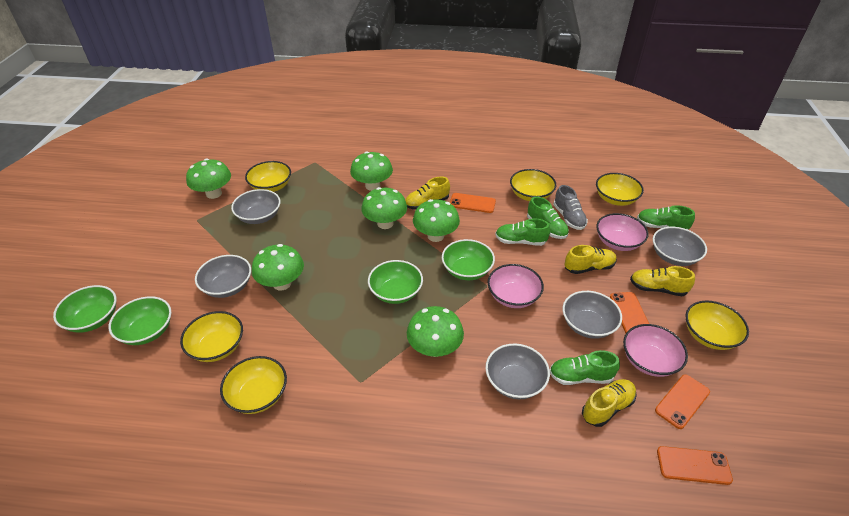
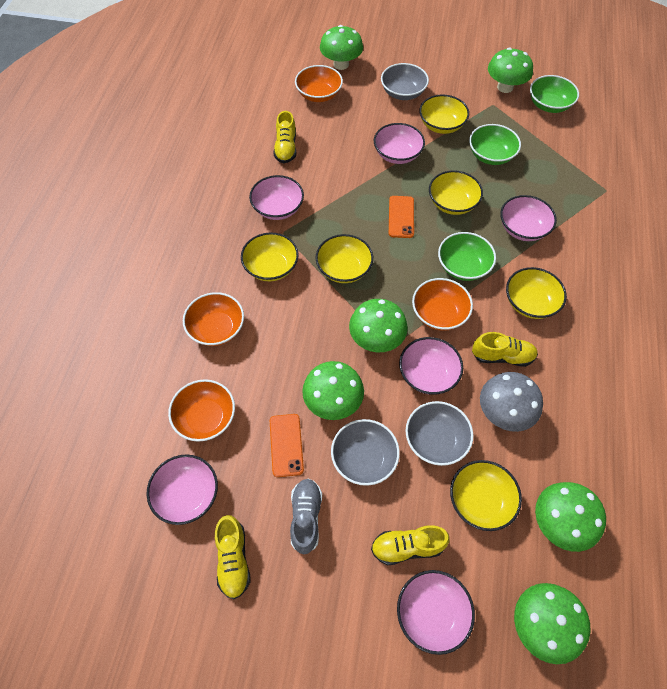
green bowl: 4 -> 3
green shoe: 4 -> 0
grey bowl: 5 -> 3
grey mushroom: 0 -> 1
orange bowl: 0 -> 4
orange phone: 4 -> 2
pink bowl: 3 -> 6

